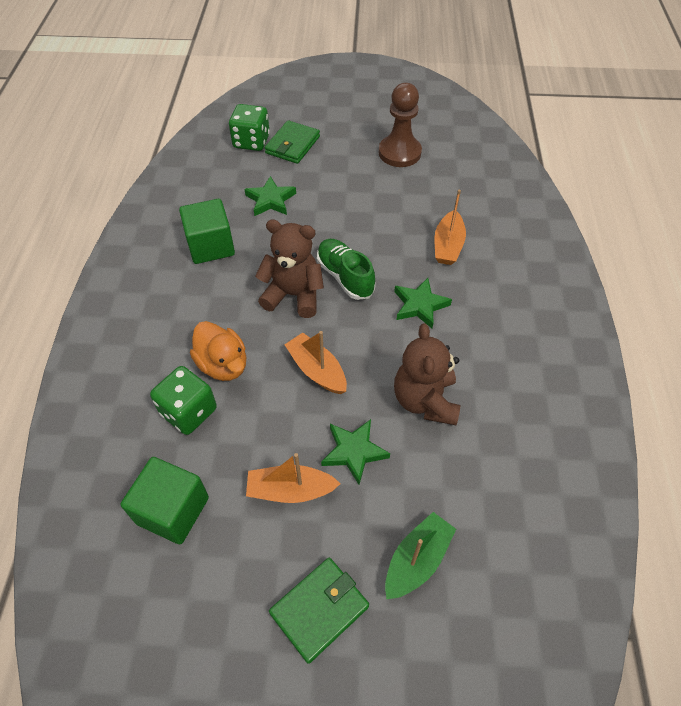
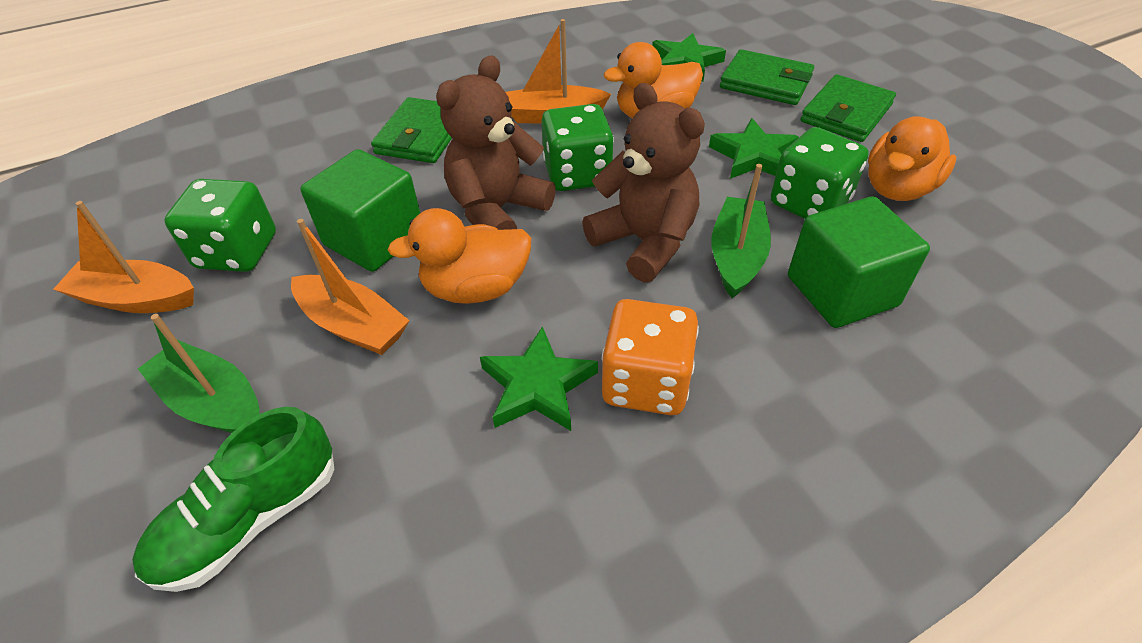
brown pawn: 1 -> 0
green boat: 1 -> 2
green dice: 2 -> 3
green wallet: 2 -> 3
orange dice: 0 -> 1
orange duck: 1 -> 3

